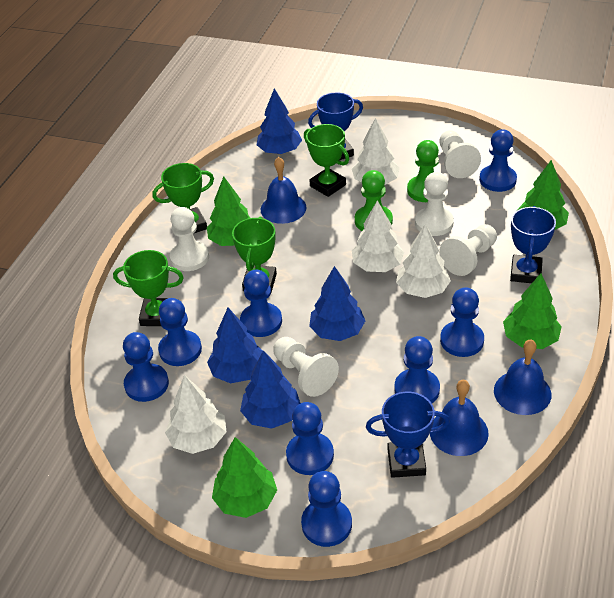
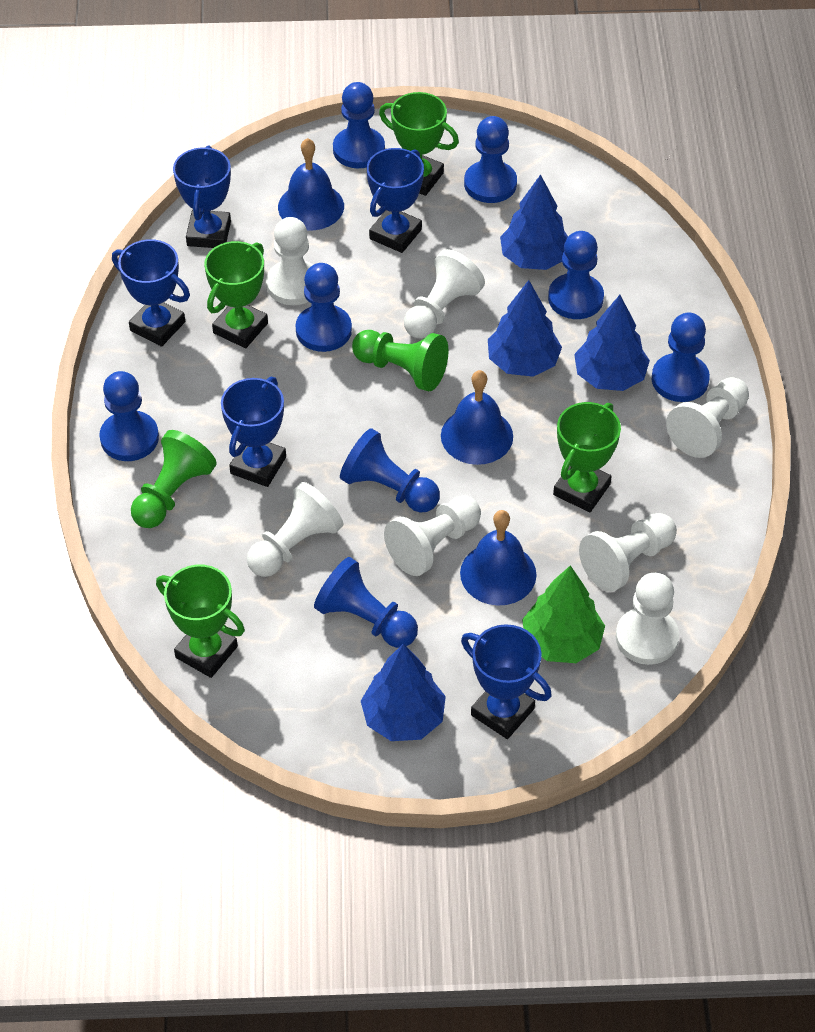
blue trophy: 3 -> 5
green tree: 4 -> 1
white pawn: 5 -> 7
white tree: 4 -> 0

